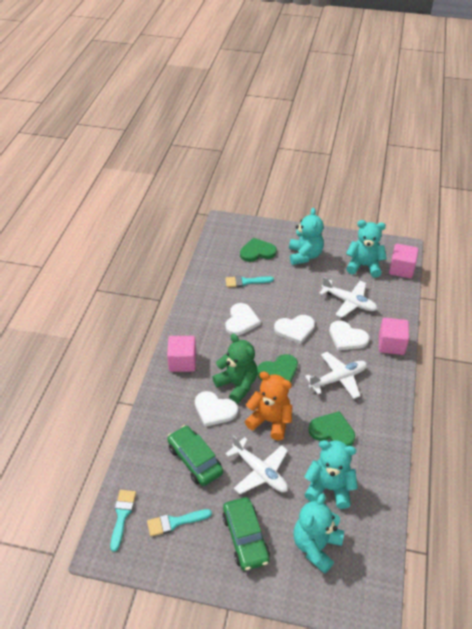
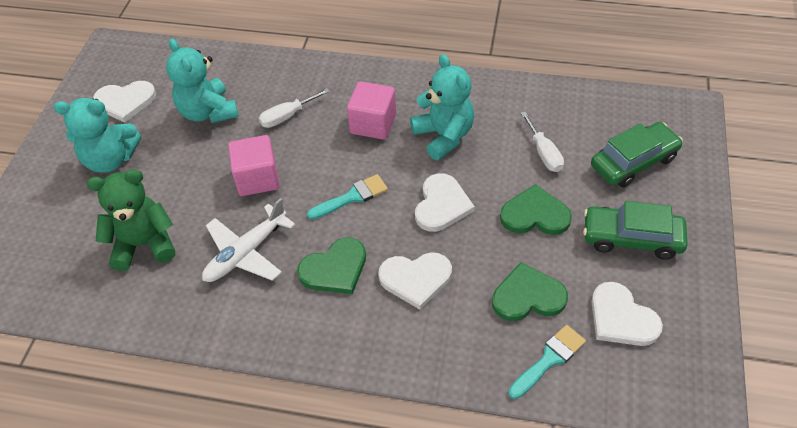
orange teddy bear: 1 -> 0
pink cube: 3 -> 2
turquoise brush: 3 -> 2
turquoise teddy bear: 4 -> 3
white plane: 3 -> 1
white screwdriver: 0 -> 2

